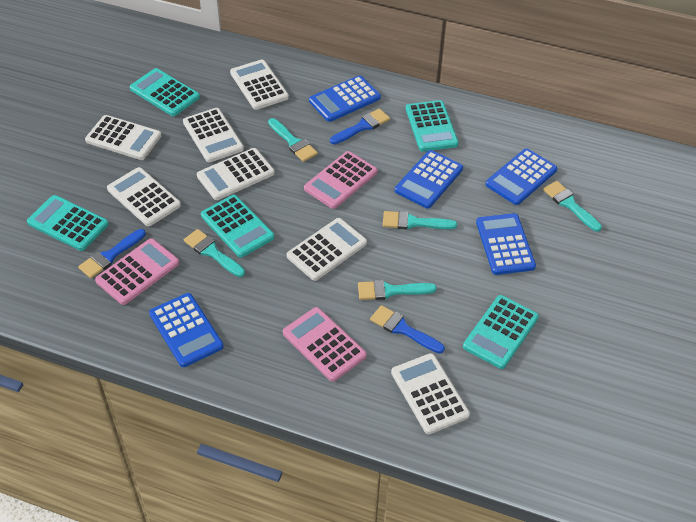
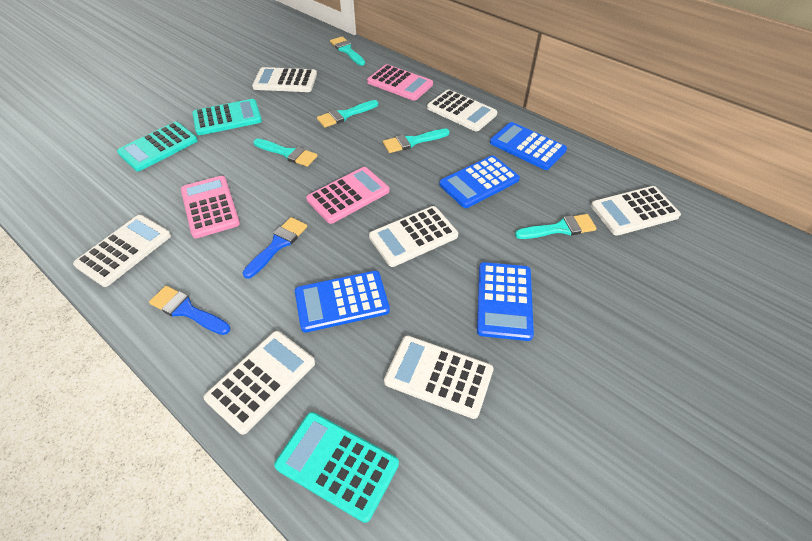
blue brush: 3 -> 2
blue calculator: 5 -> 4
turquoise calculator: 5 -> 3

